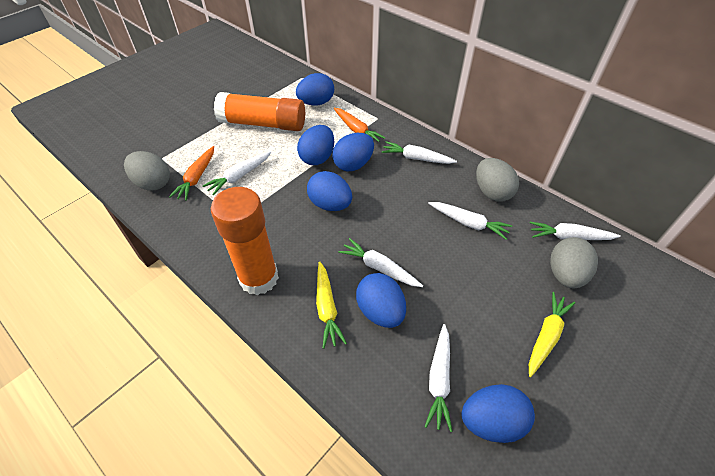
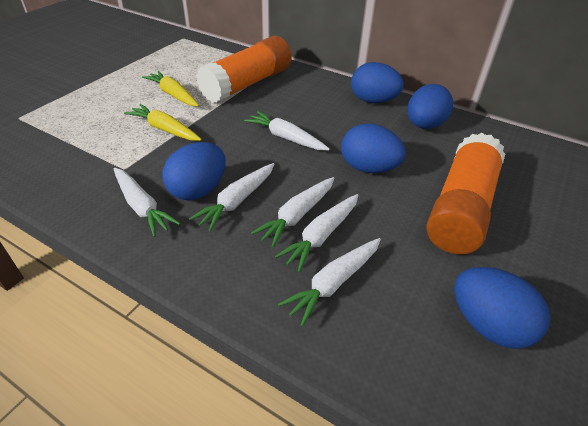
blue egg: 6 -> 5
grey egg: 3 -> 0
orange carrot: 2 -> 0

